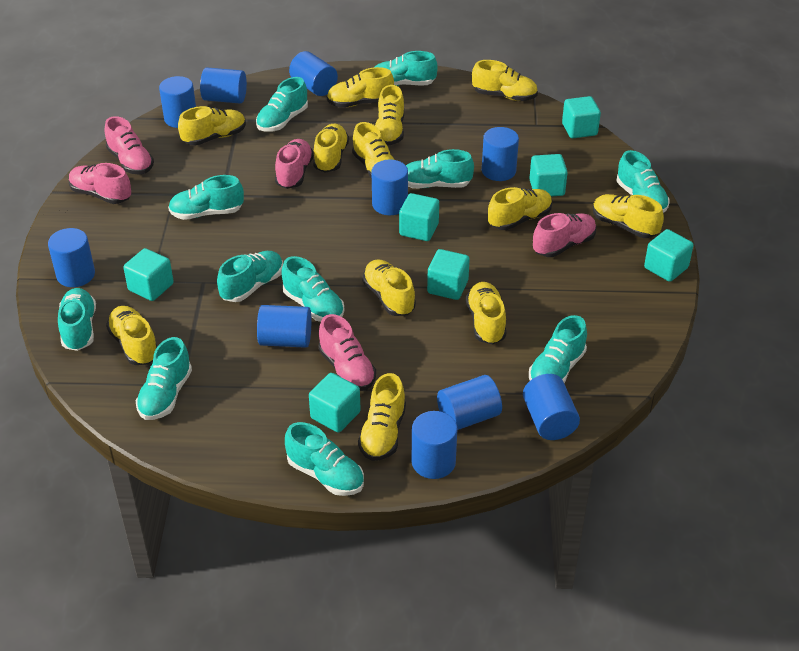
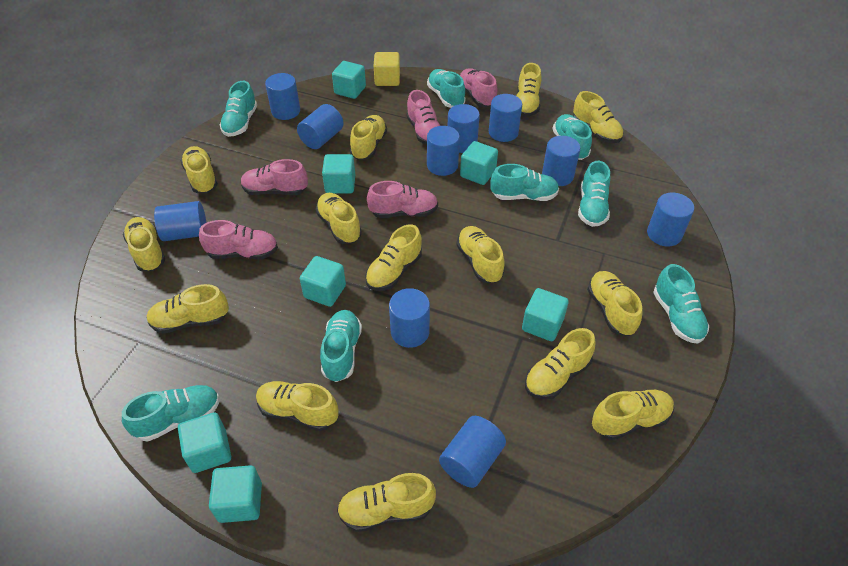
turquoise shoe: 11 -> 8
yellow cube: 0 -> 1
yellow shoe: 12 -> 14

